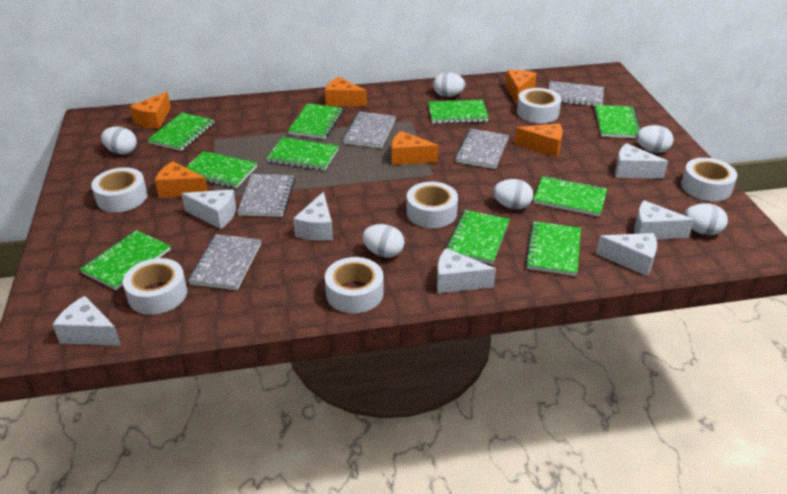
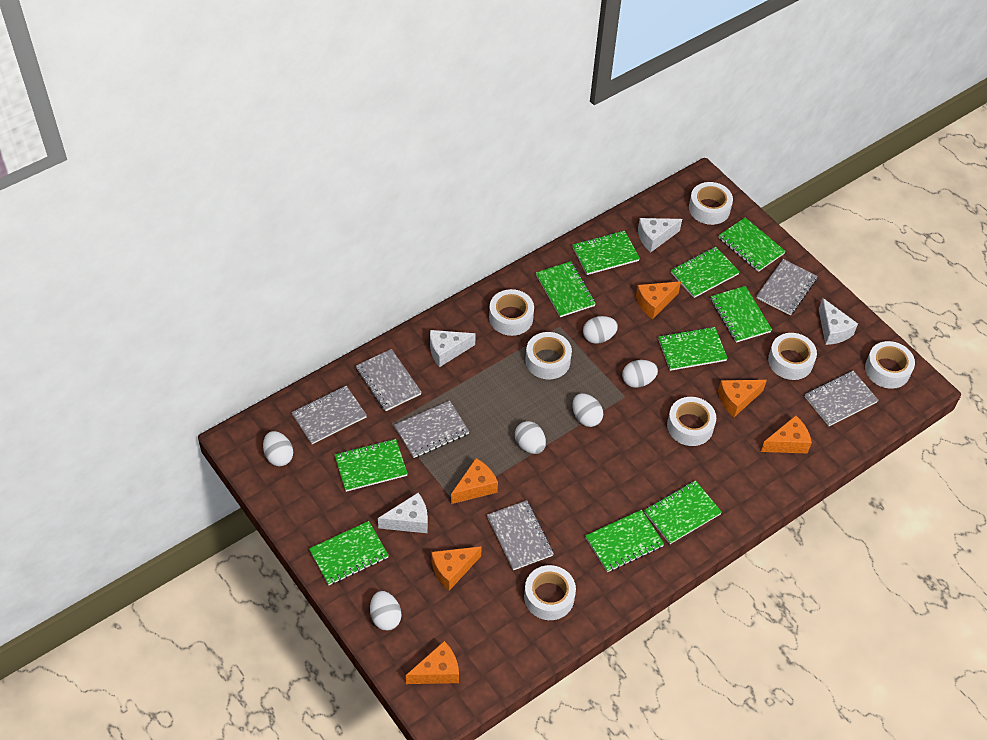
grey notebook: 5 -> 6
white cheese: 7 -> 4
white tape: 6 -> 7

